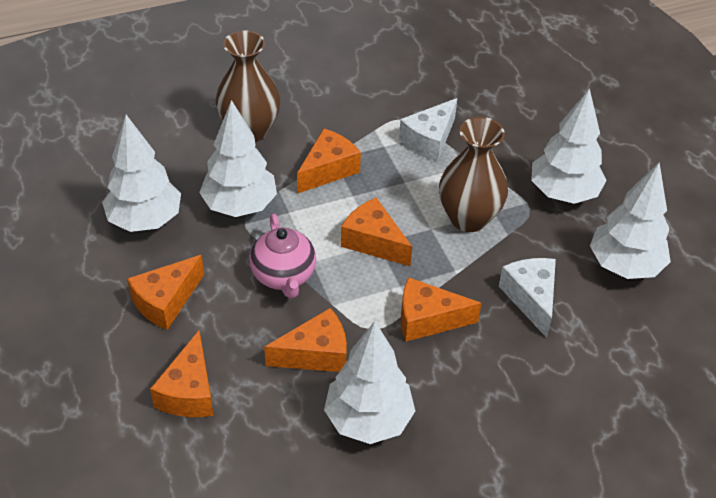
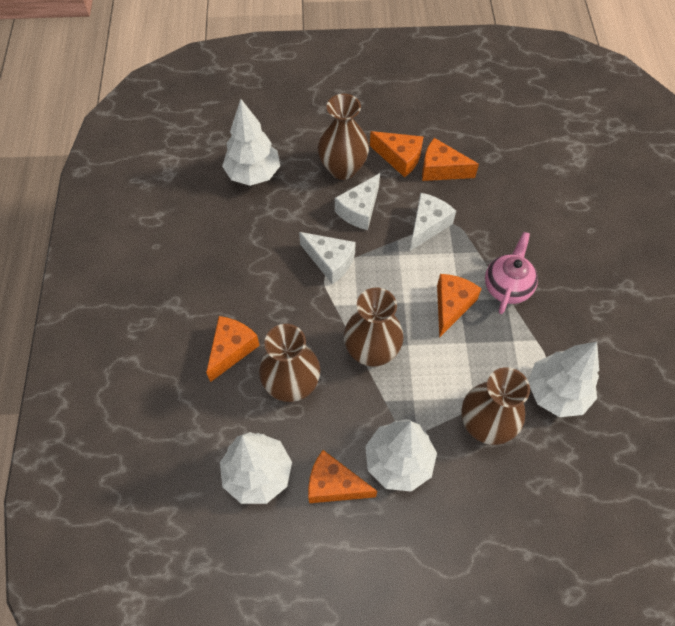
brown vase: 2 -> 4
orange cheese: 6 -> 5
white cheese: 2 -> 3
white tree: 5 -> 4

